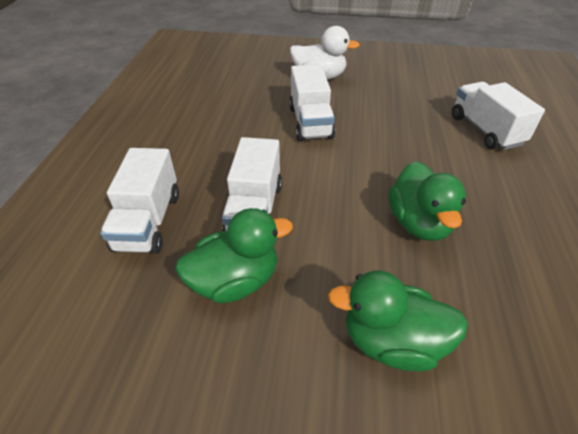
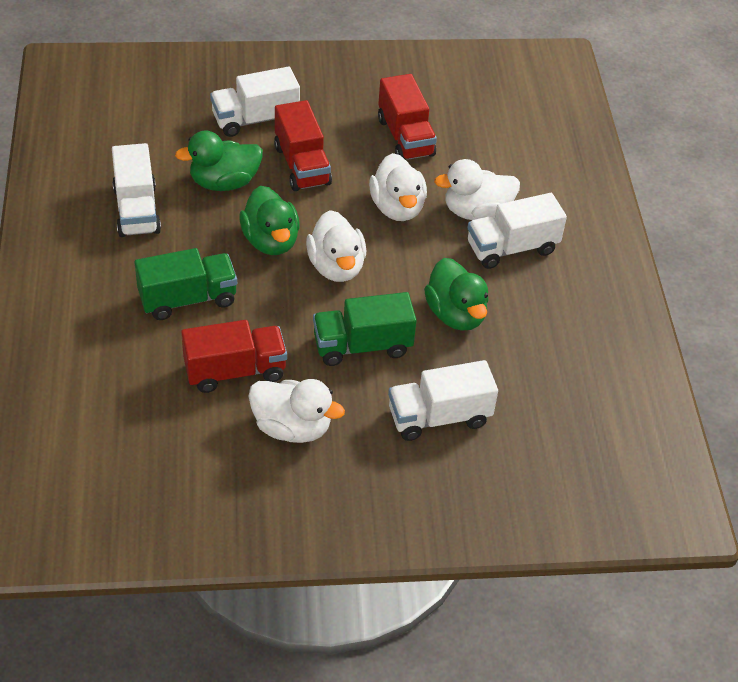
green truck: 0 -> 2
red truck: 0 -> 3
white duck: 1 -> 4

